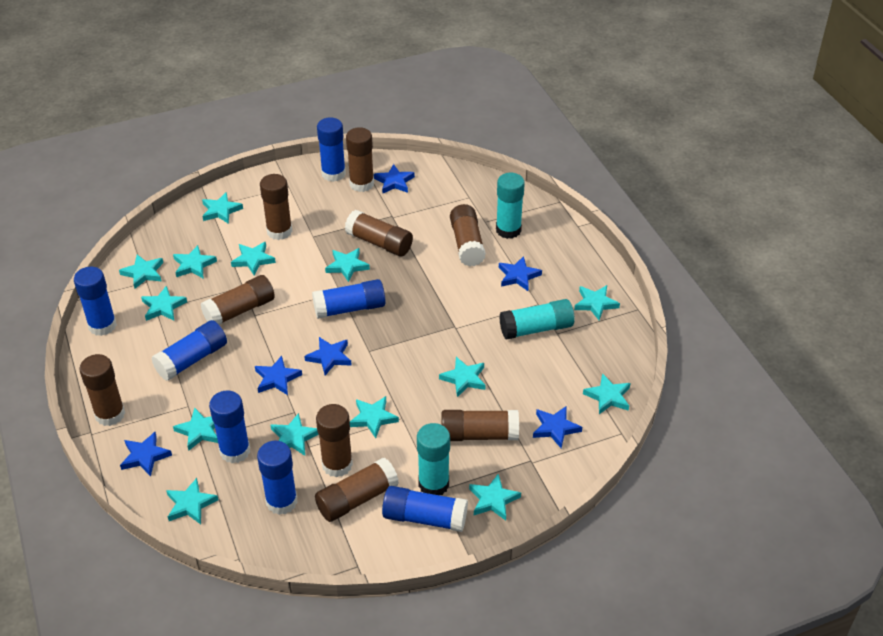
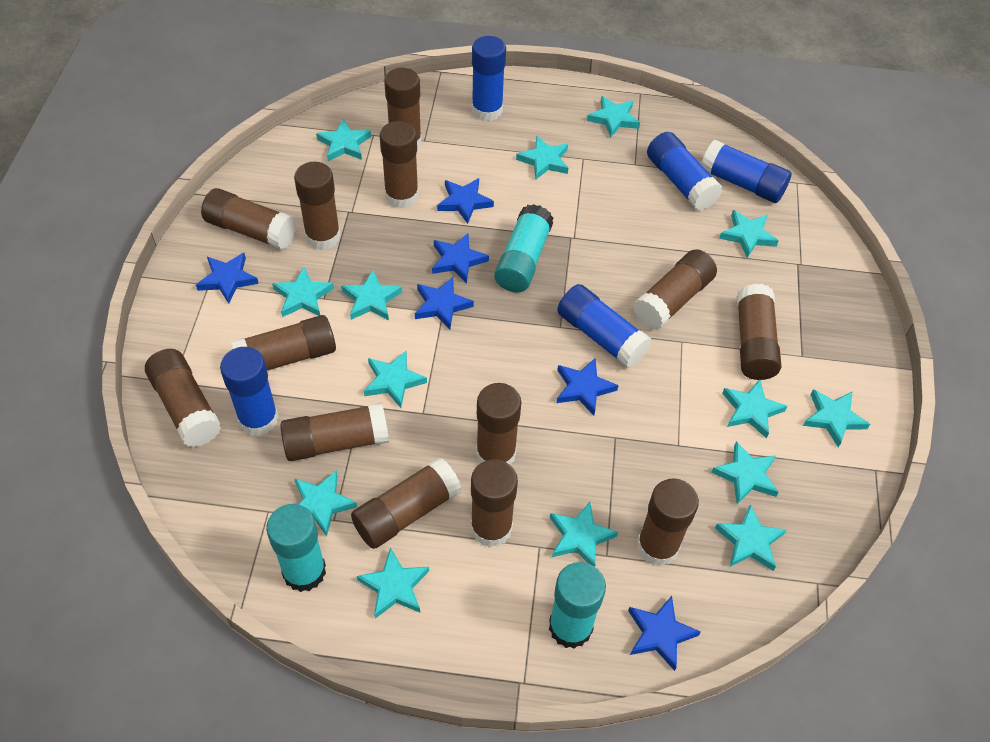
blue glue stick: 7 -> 5
brown glue stick: 9 -> 13

